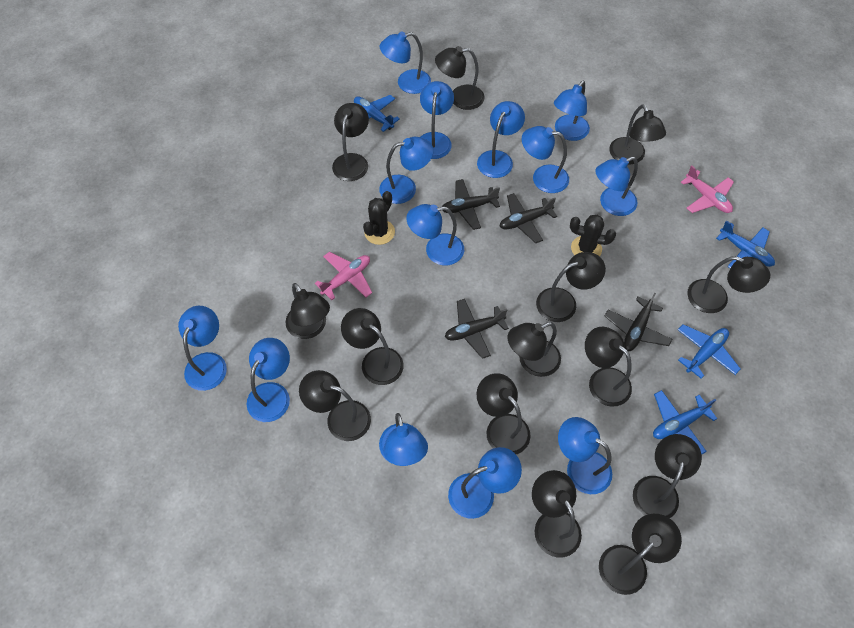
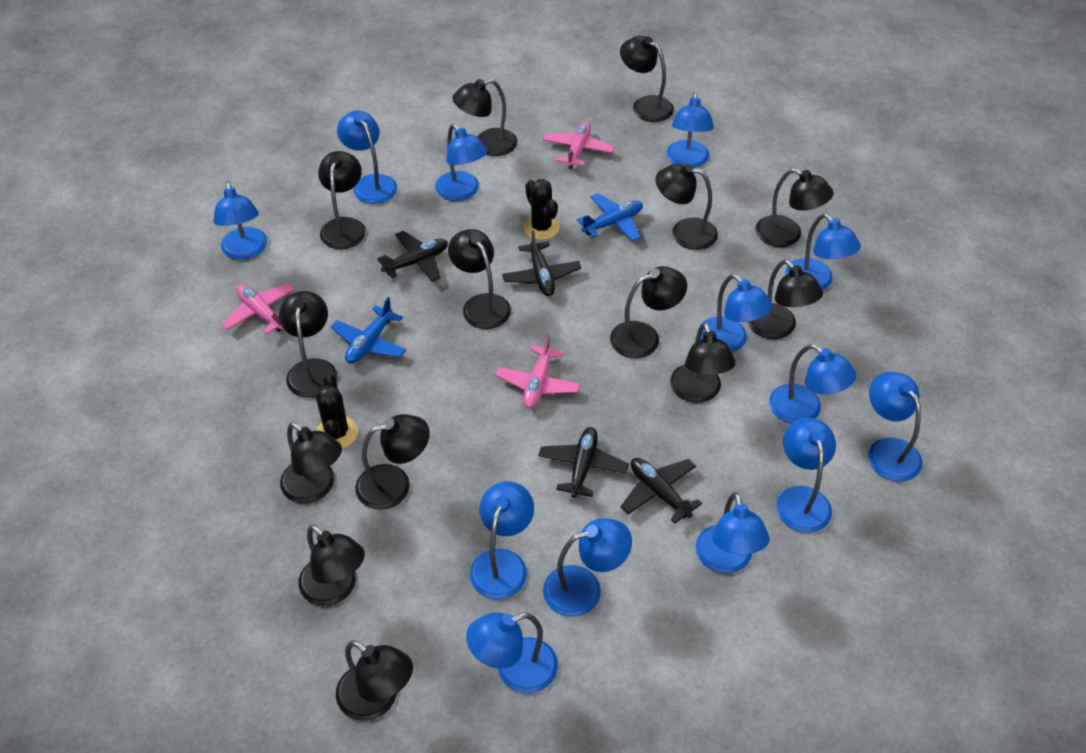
blue plane: 4 -> 2
pink plane: 2 -> 3

